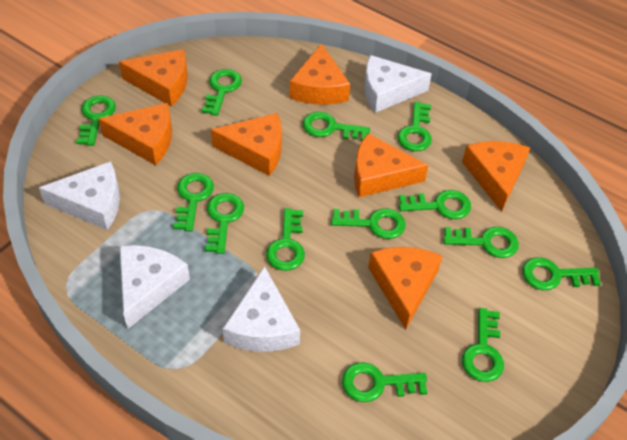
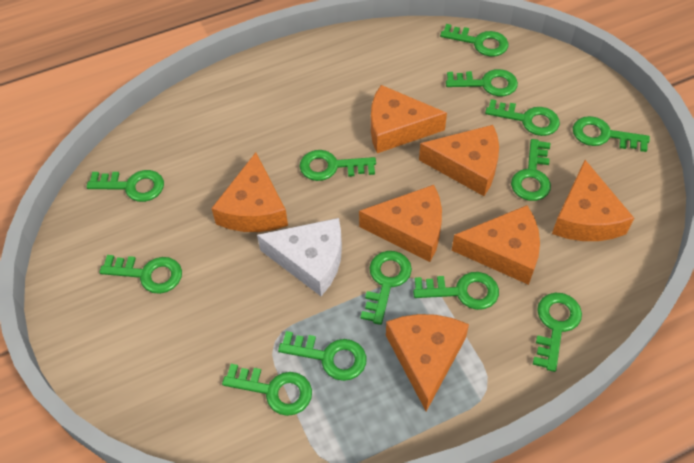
white cheese: 4 -> 1

